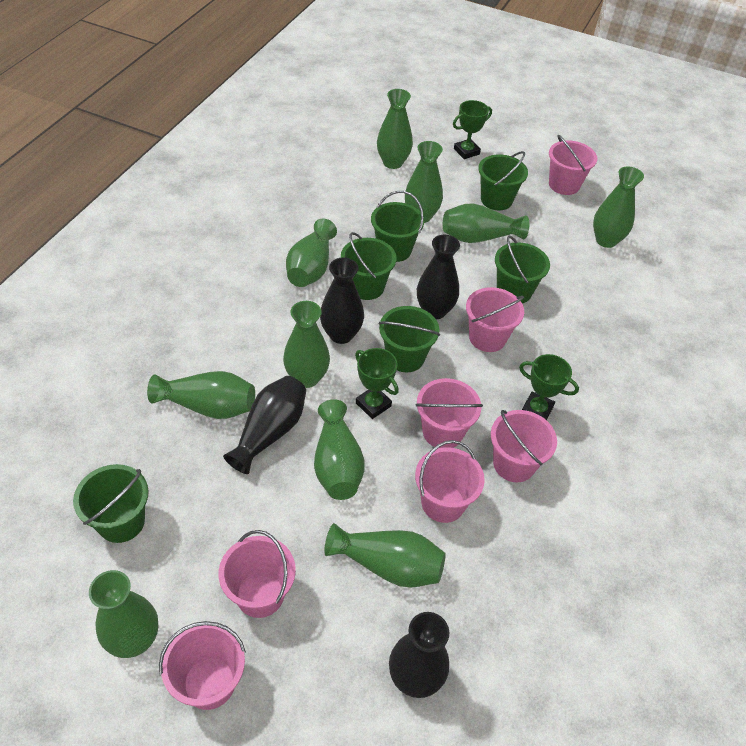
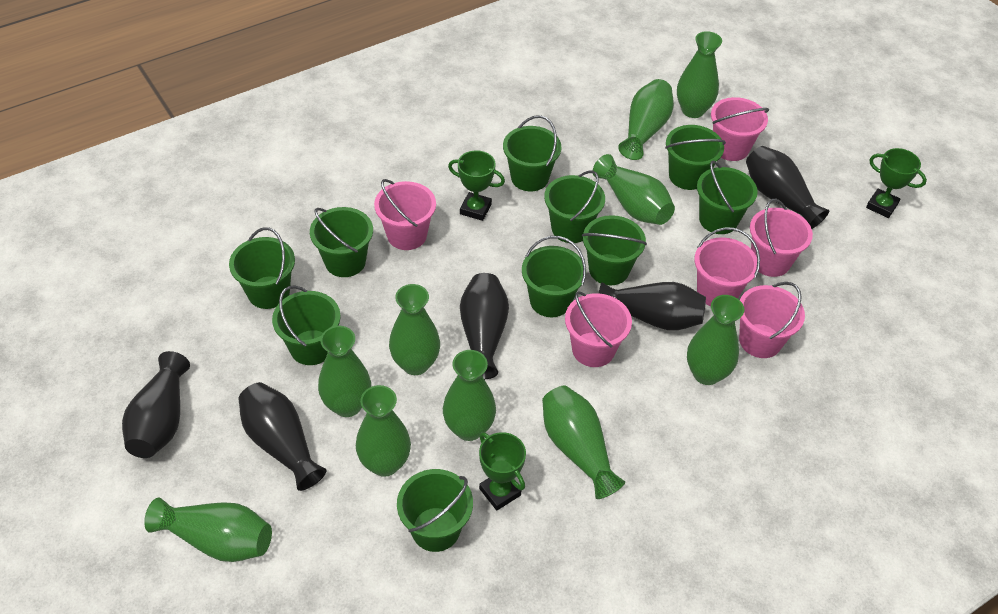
black vase: 4 -> 5
green bucket: 6 -> 10
pink bucket: 7 -> 6

